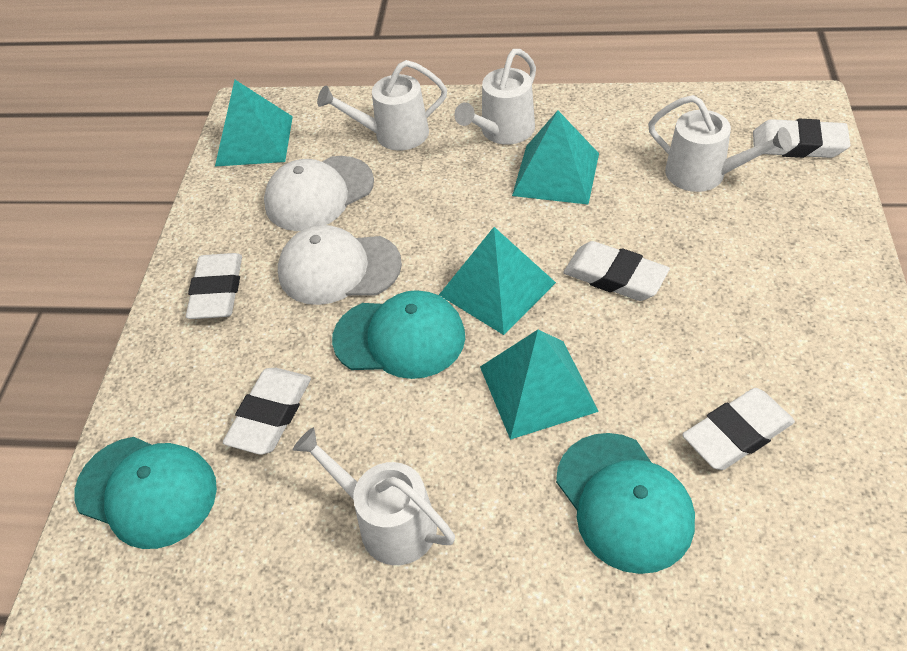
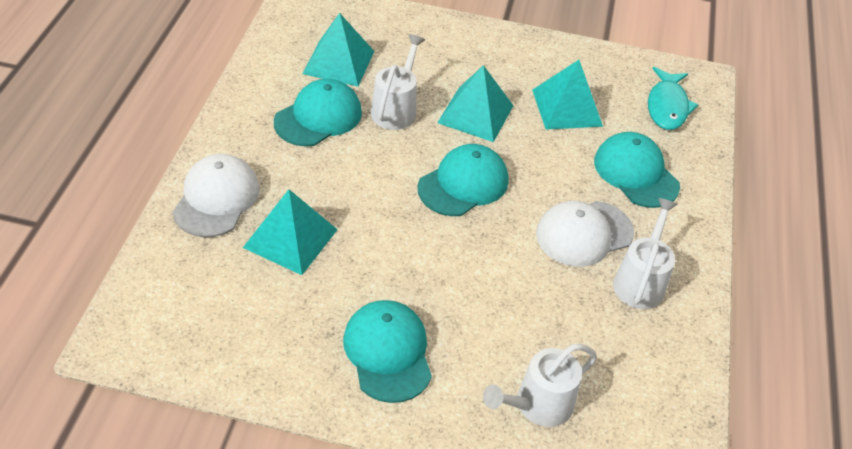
turquoise cap: 3 -> 4
turquoise fish: 0 -> 1
white eraser: 5 -> 0
white watering can: 4 -> 3

